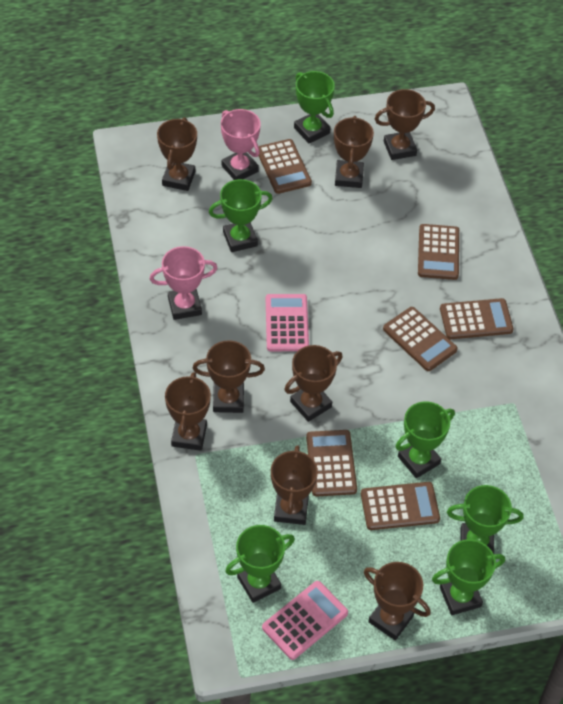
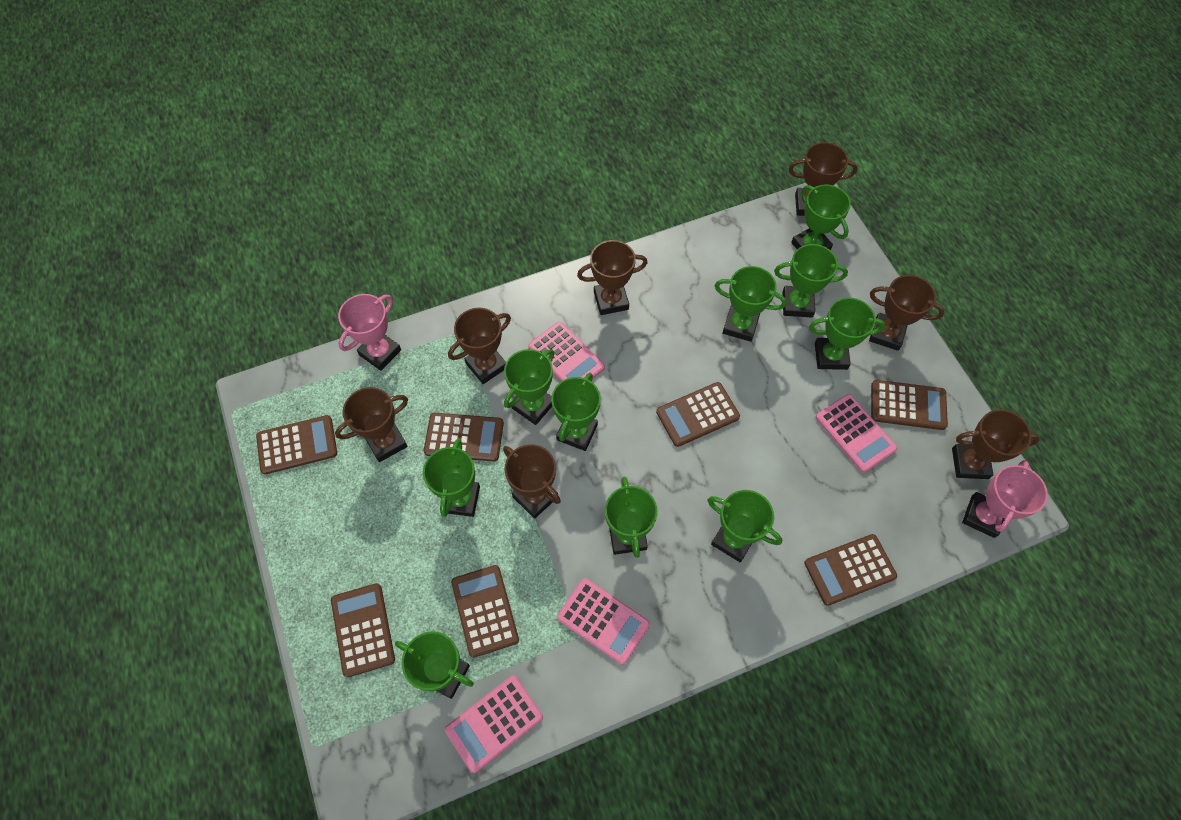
brown calculator: 6 -> 7
brown trophy: 8 -> 7
green trophy: 6 -> 10
pink calculator: 2 -> 4

